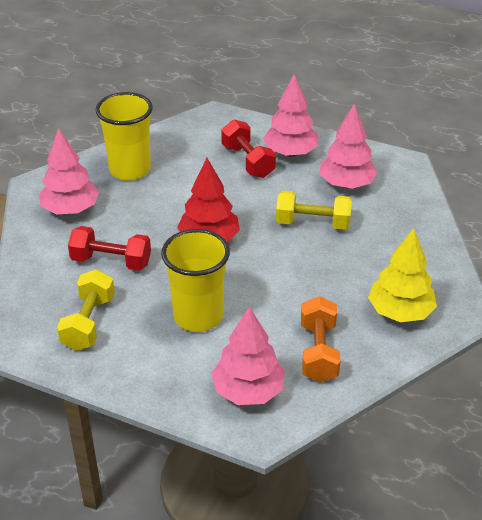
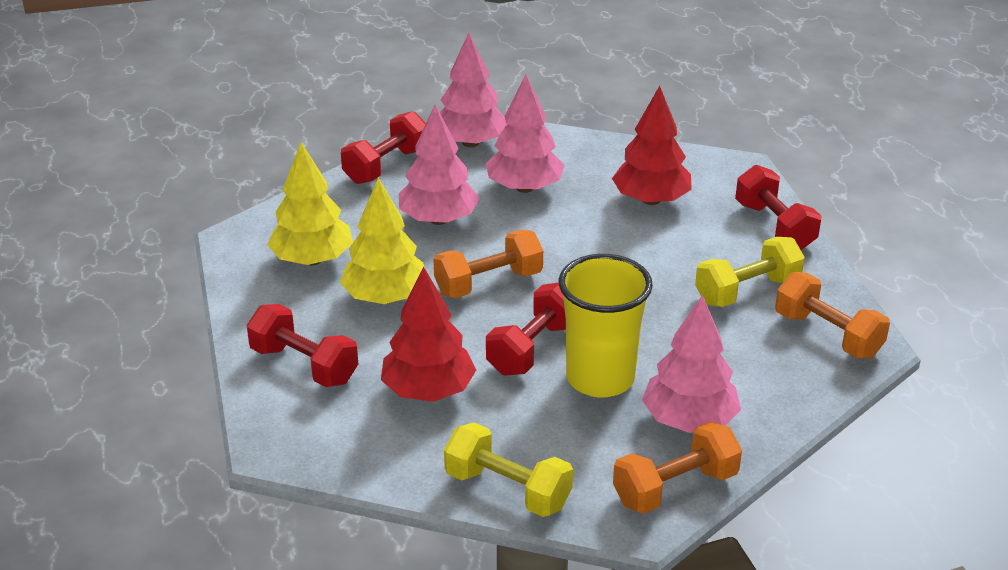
orange dumbbell: 1 -> 3
red dumbbell: 2 -> 4
red tree: 1 -> 2
yellow cup: 2 -> 1
yellow tree: 1 -> 2

